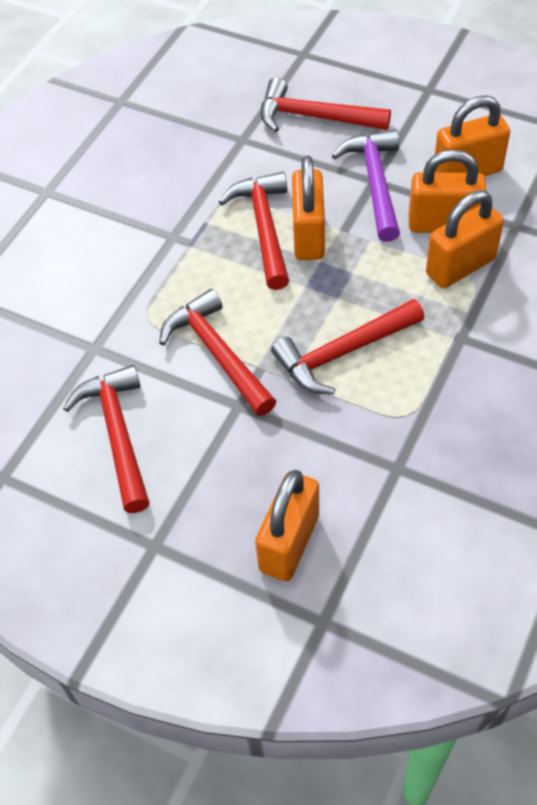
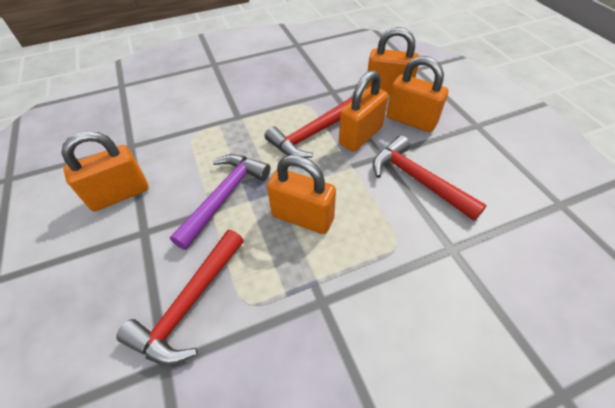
red hammer: 5 -> 3

